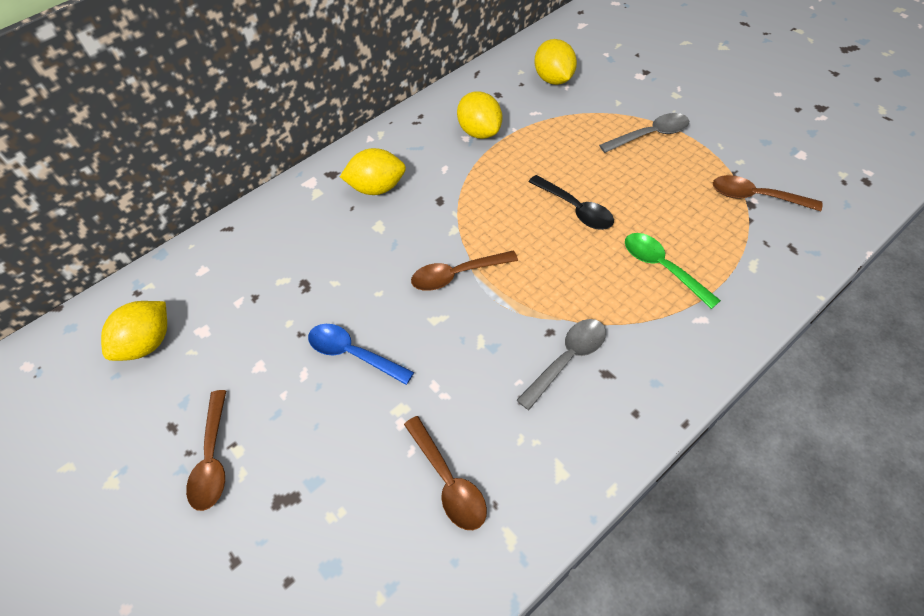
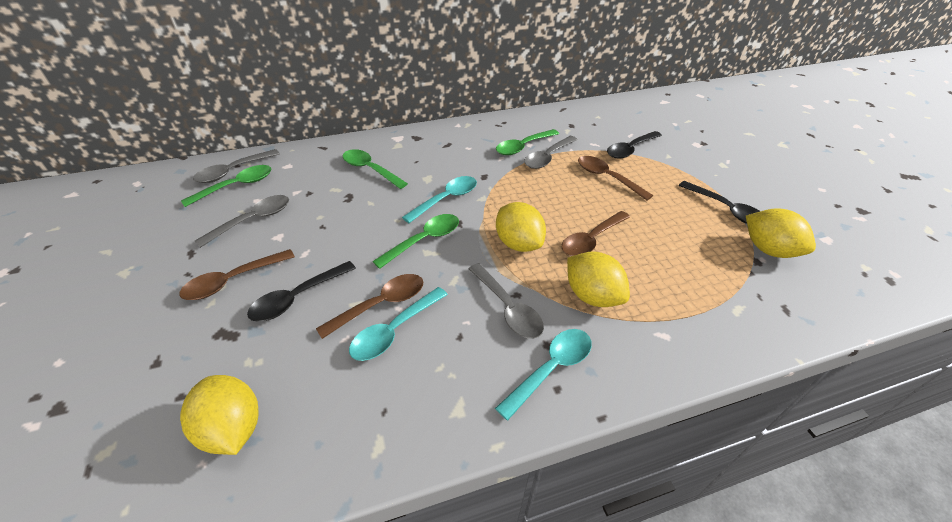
black spoon: 1 -> 3
blue spoon: 1 -> 0
green spoon: 1 -> 4
grey spoon: 2 -> 4
turquoise spoon: 0 -> 3

